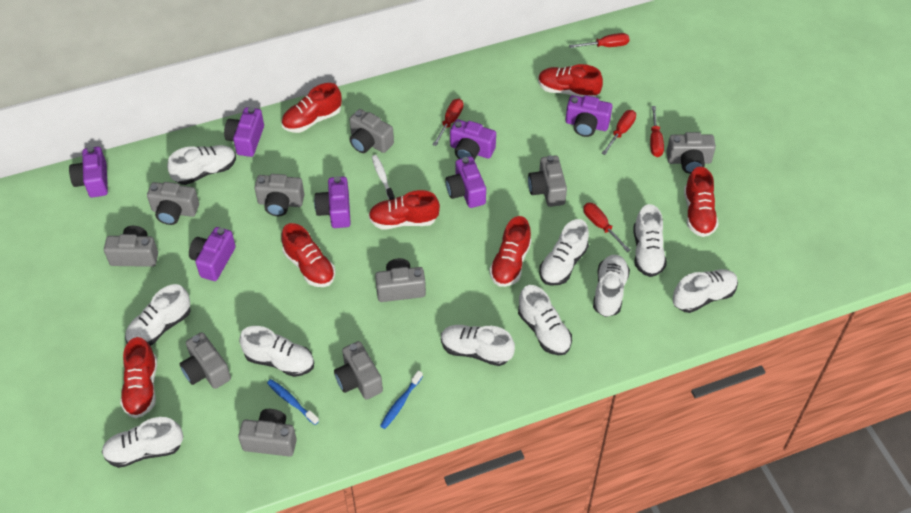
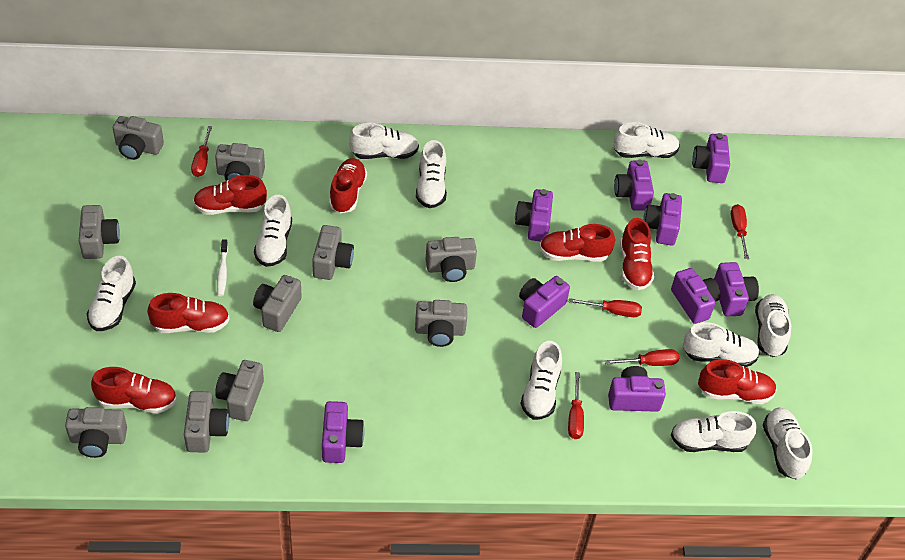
blue toothbrush: 2 -> 0
purple camera: 7 -> 9

